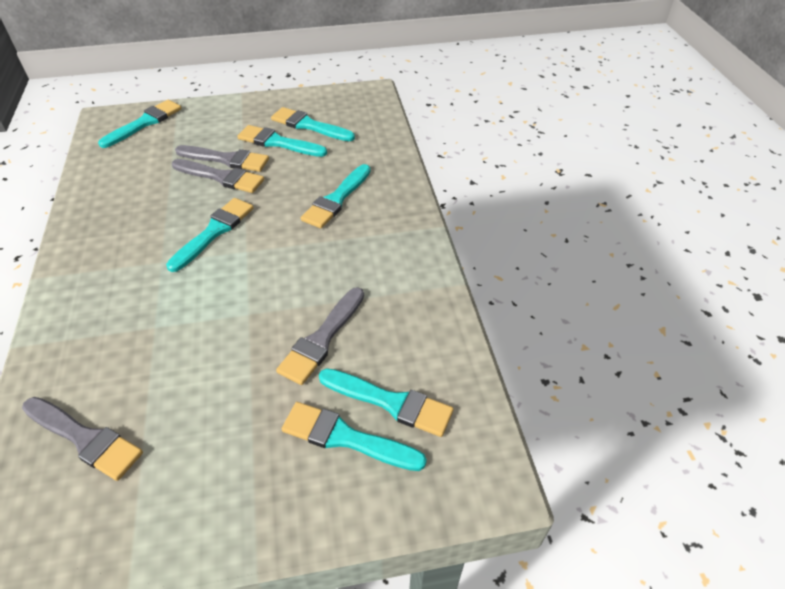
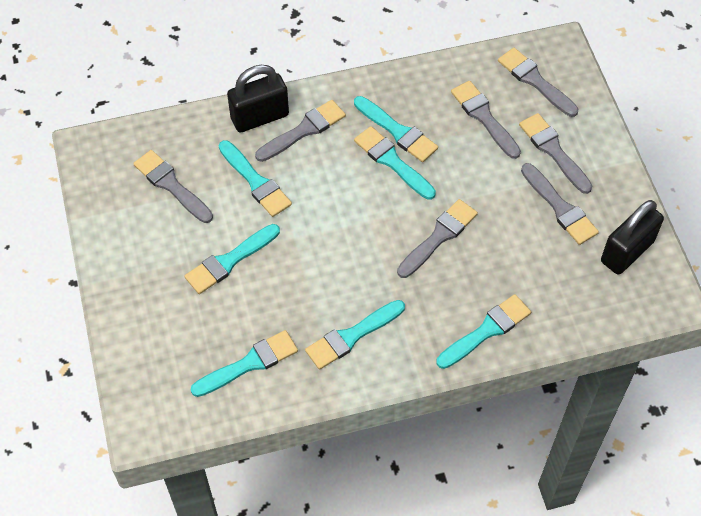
black padlock: 0 -> 2
grey brush: 4 -> 7

